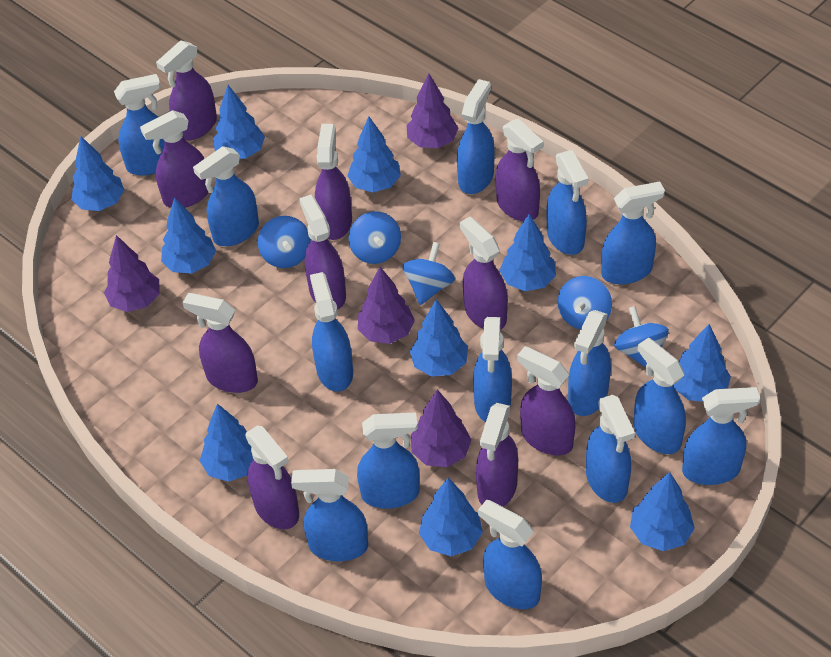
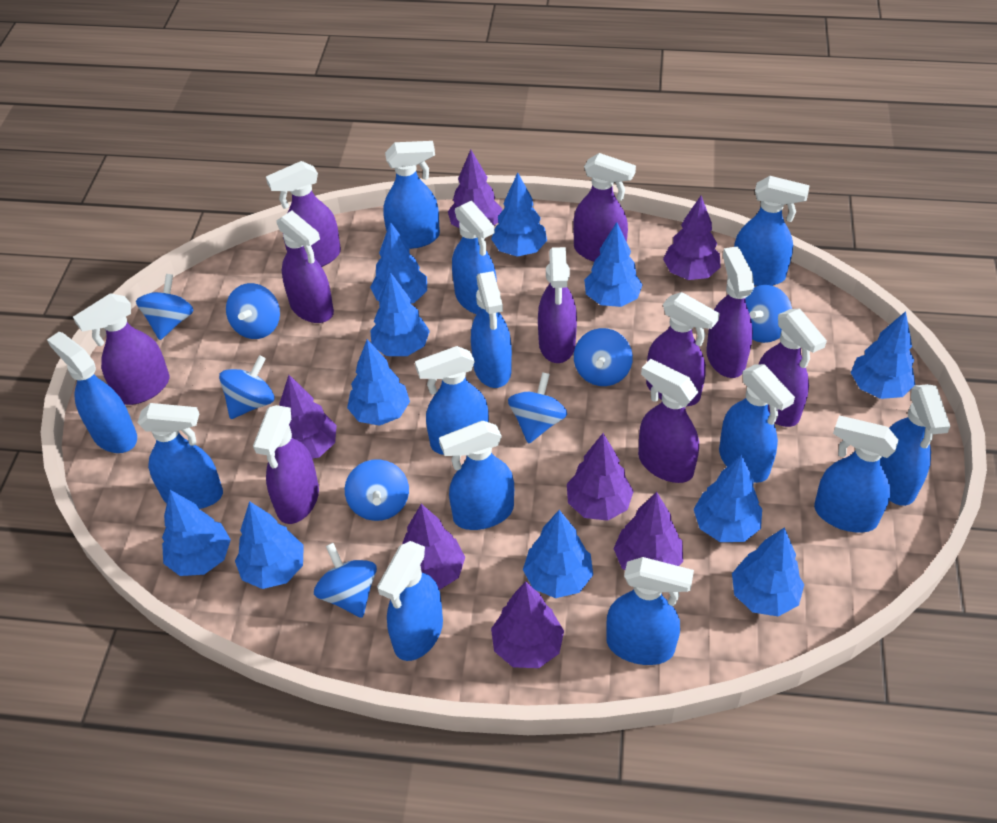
blue spinning top: 5 -> 8
blue spray bottle: 14 -> 13
blue tree: 10 -> 11
purple tree: 4 -> 7

